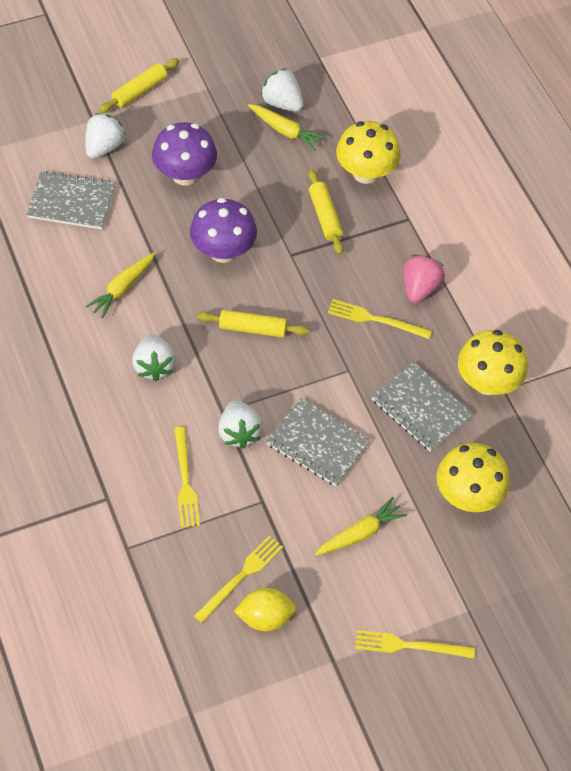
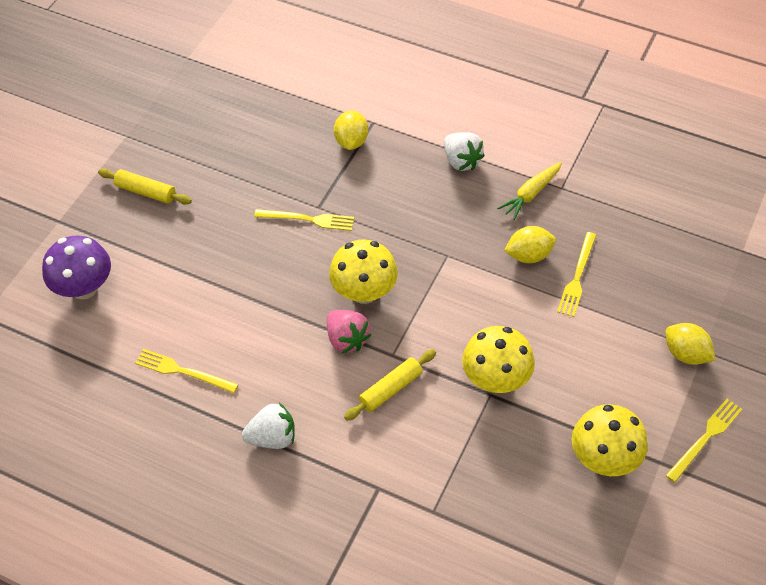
grey notebook: 3 -> 0
purple mushroom: 2 -> 1
white strawberry: 4 -> 2
yellow carrot: 3 -> 1
yellow lemon: 1 -> 3
yellow rolling pin: 3 -> 2

